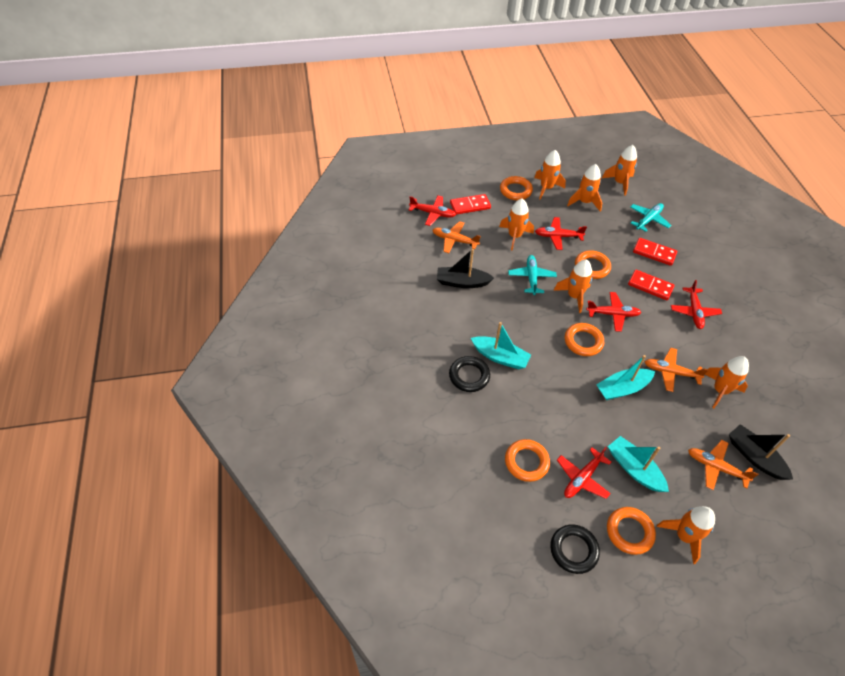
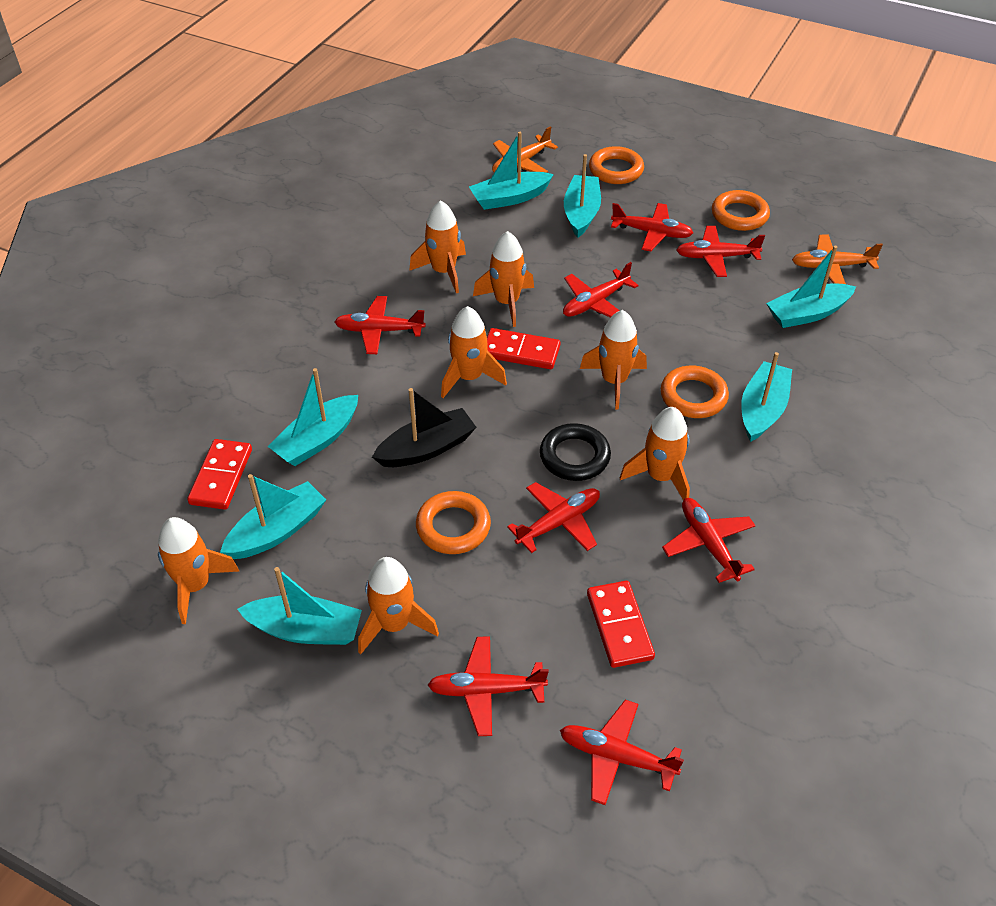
black boat: 2 -> 1
black ring: 2 -> 1
orange plane: 3 -> 2
orange ring: 5 -> 4
red plane: 5 -> 8
turquoise boat: 3 -> 7
turquoise plane: 2 -> 0

